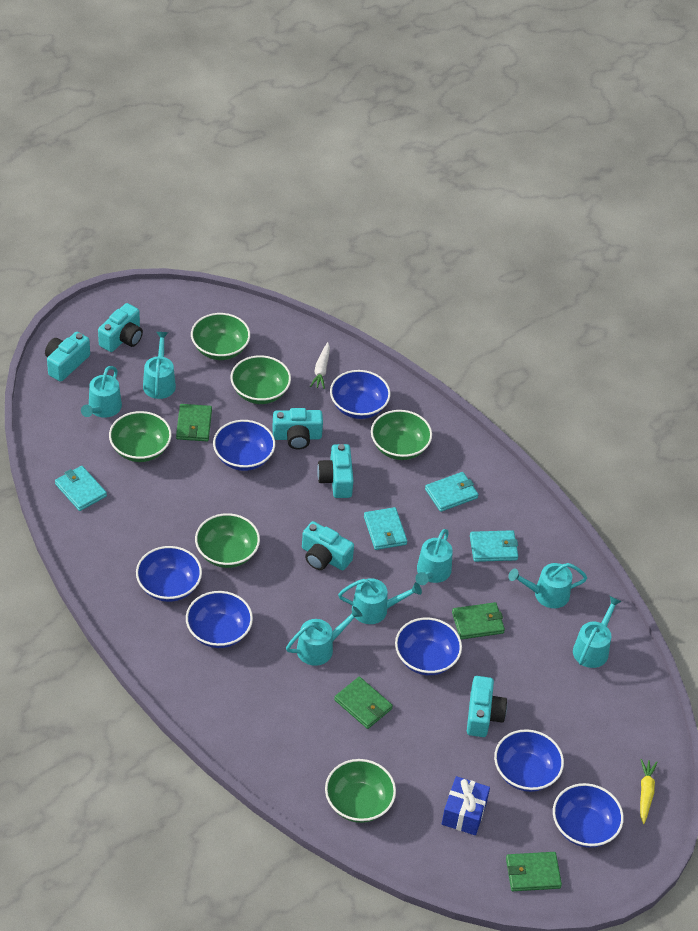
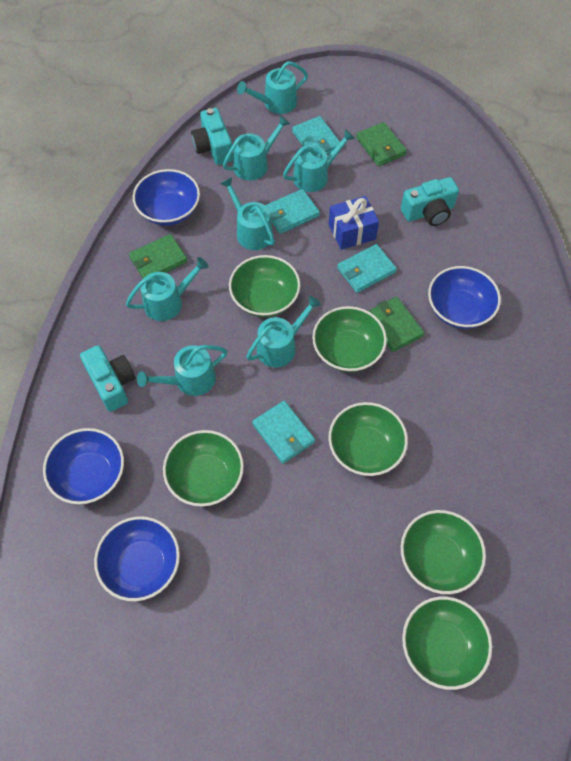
blue bowl: 7 -> 4
green wallet: 4 -> 3
turquoise camera: 6 -> 3
white carrot: 1 -> 0
yellow carrot: 1 -> 0

